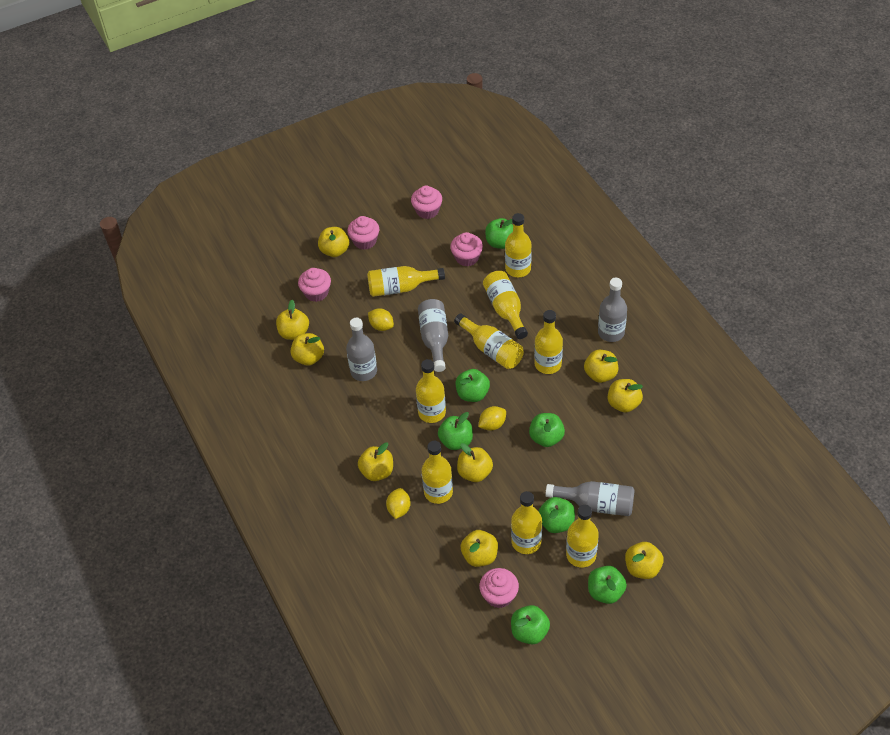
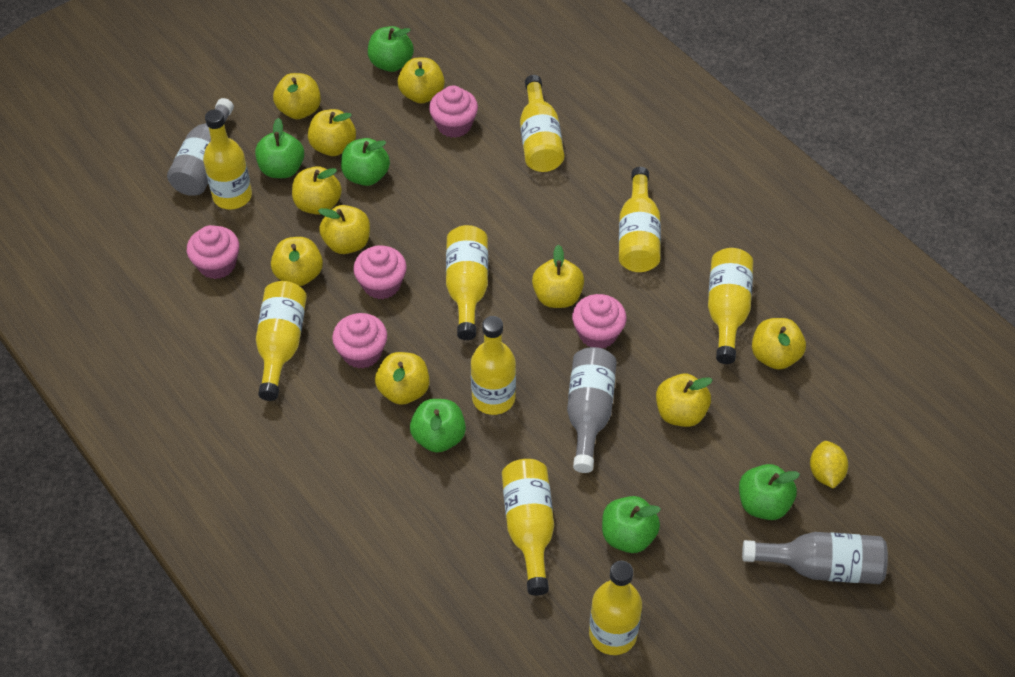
green apple: 7 -> 6
grey bottle: 4 -> 3
yellow apple: 9 -> 10
yellow lemon: 3 -> 1

